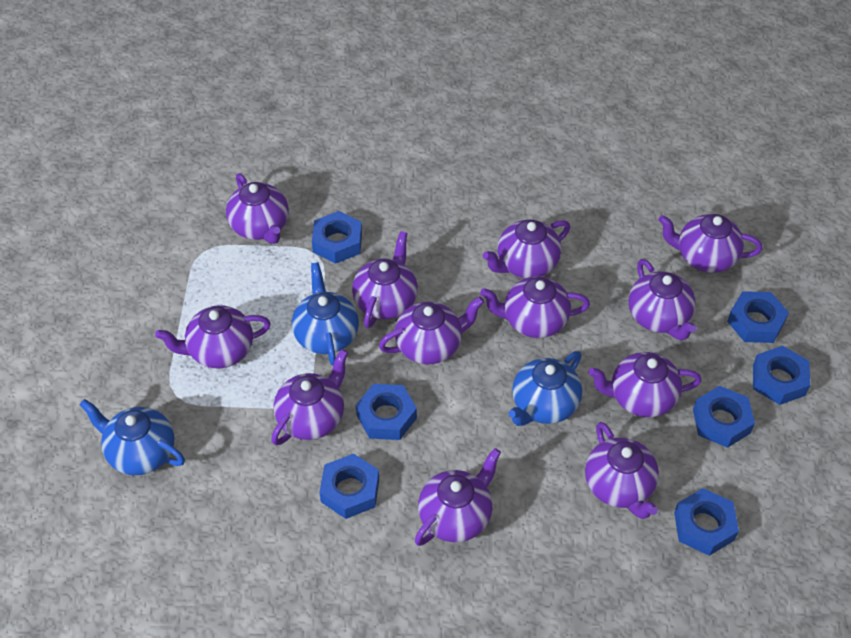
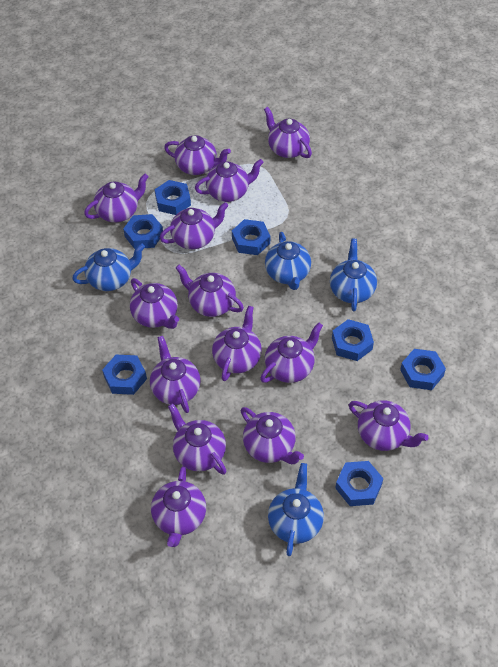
blue teapot: 3 -> 4
purple teapot: 12 -> 14

